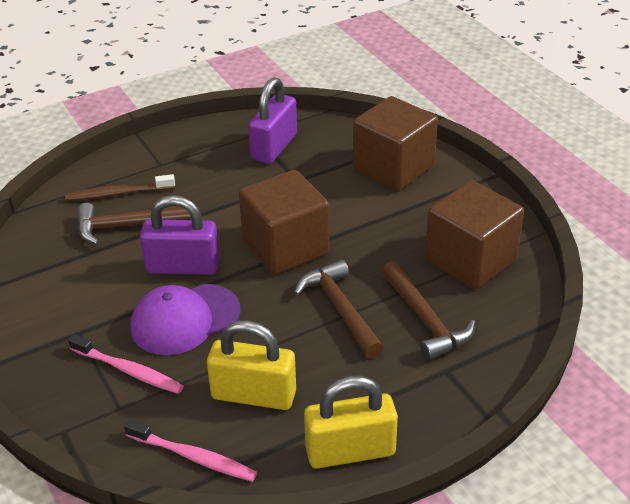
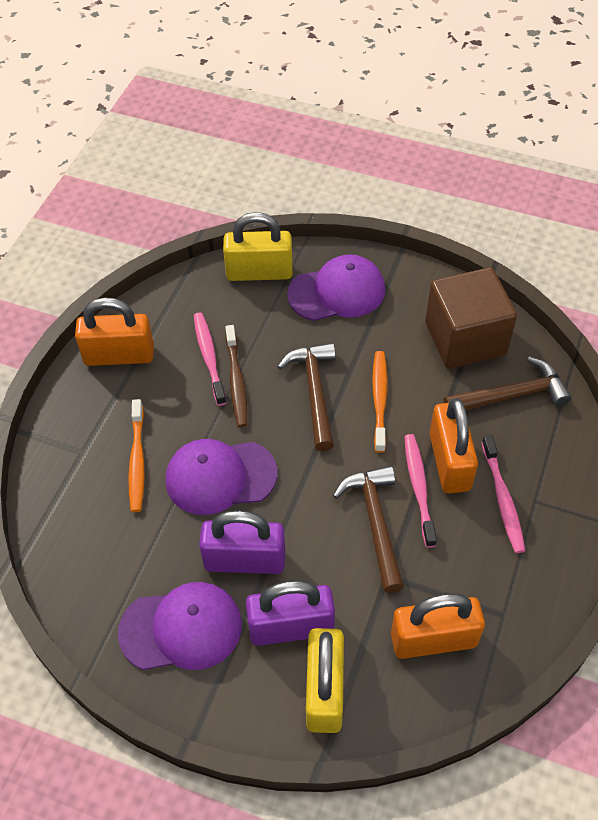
brown cube: 3 -> 1
orange padlock: 0 -> 3
orange toothbrush: 0 -> 2
pink toothbrush: 2 -> 3
purple cap: 1 -> 3

